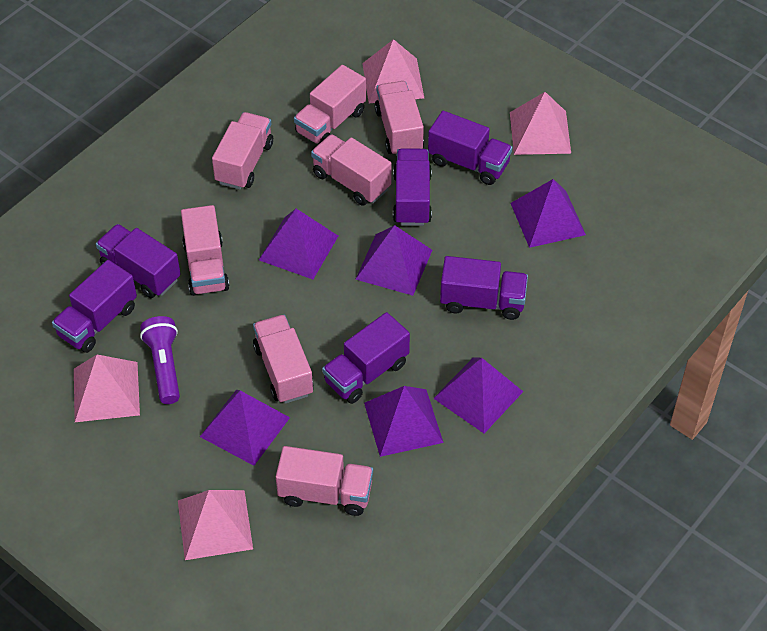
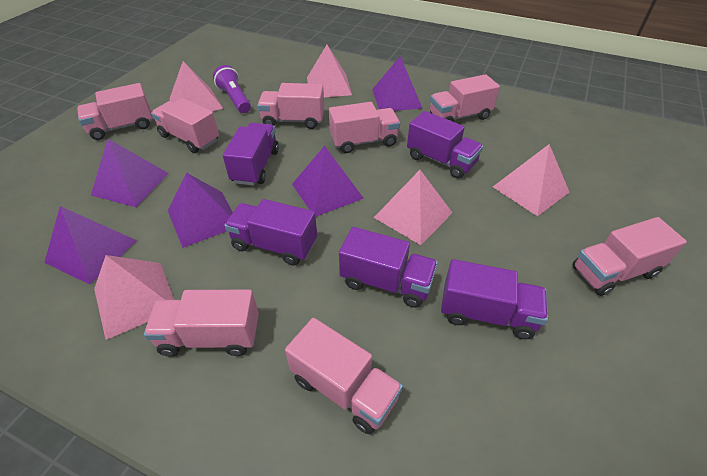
pink pyramid: 4 -> 5
pink truck: 7 -> 8
purple pyramid: 6 -> 5
purple truck: 6 -> 5

